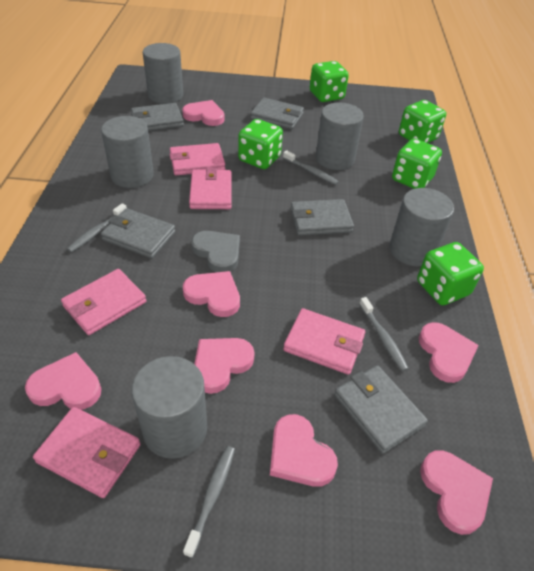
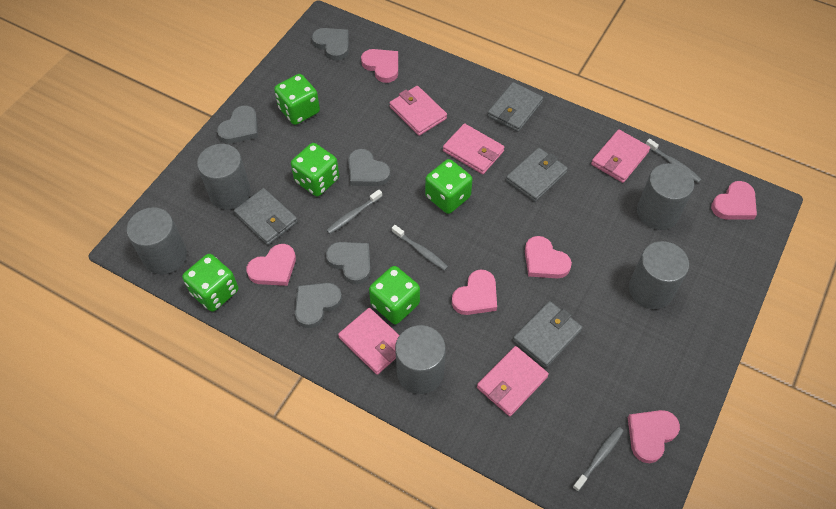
grey heart: 1 -> 5
grey wallet: 5 -> 4
pink heart: 7 -> 6

